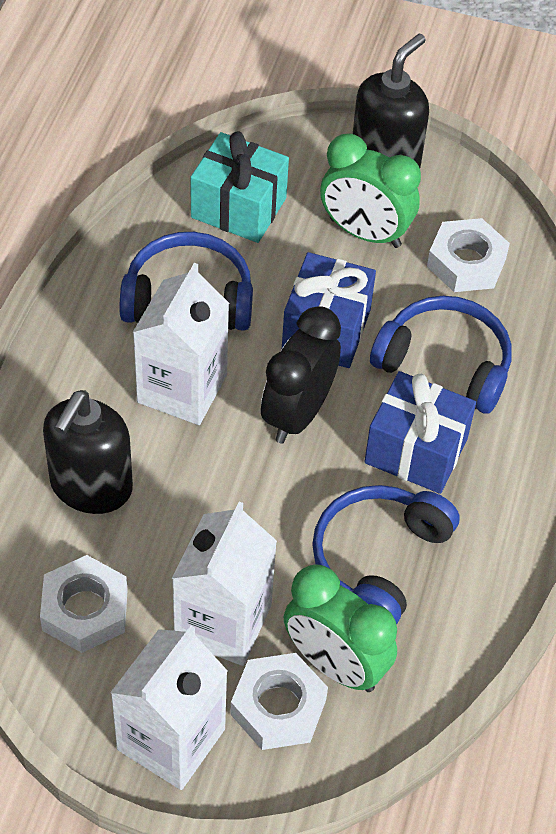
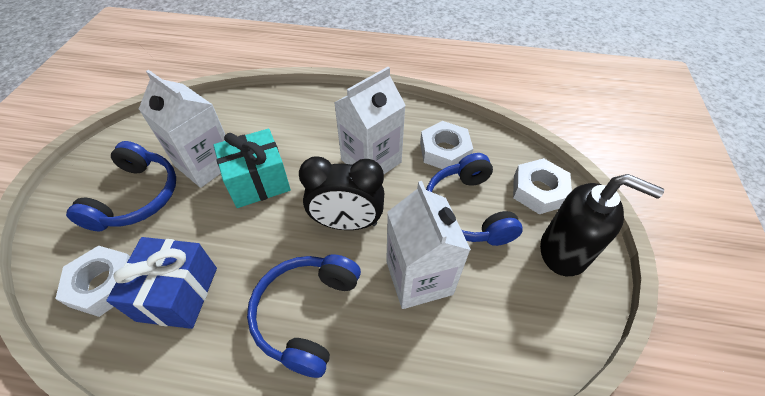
black soap dispenser: 2 -> 1
blue gift: 2 -> 1
green clock: 2 -> 0

